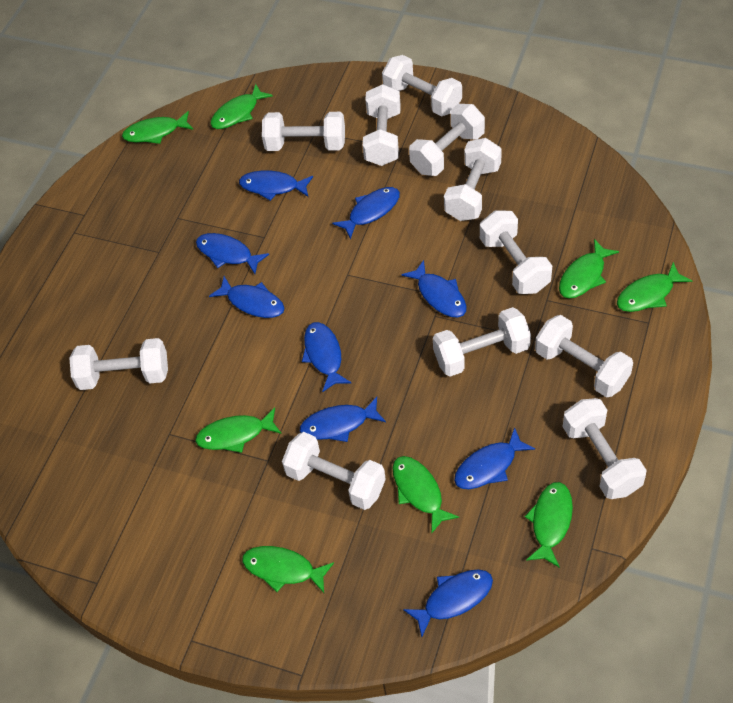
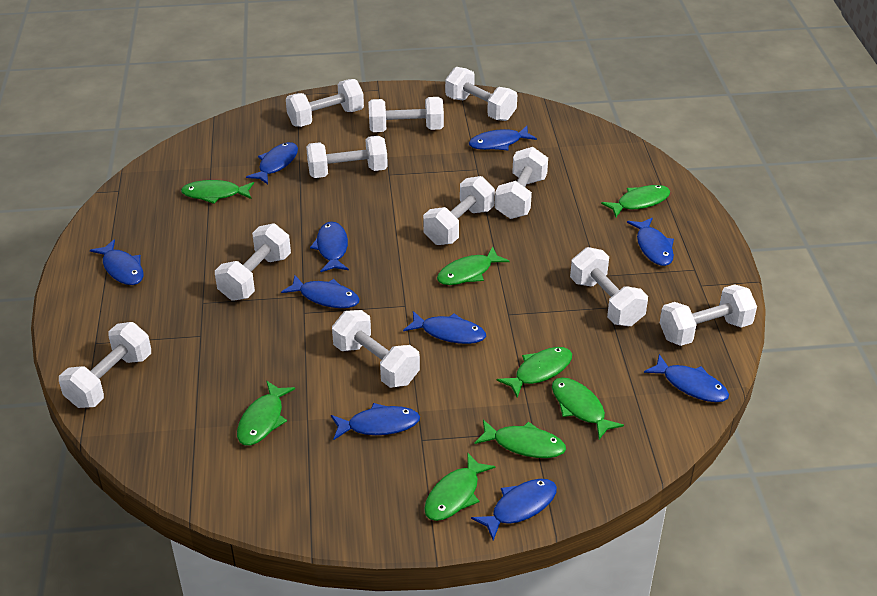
blue fish: 9 -> 10

